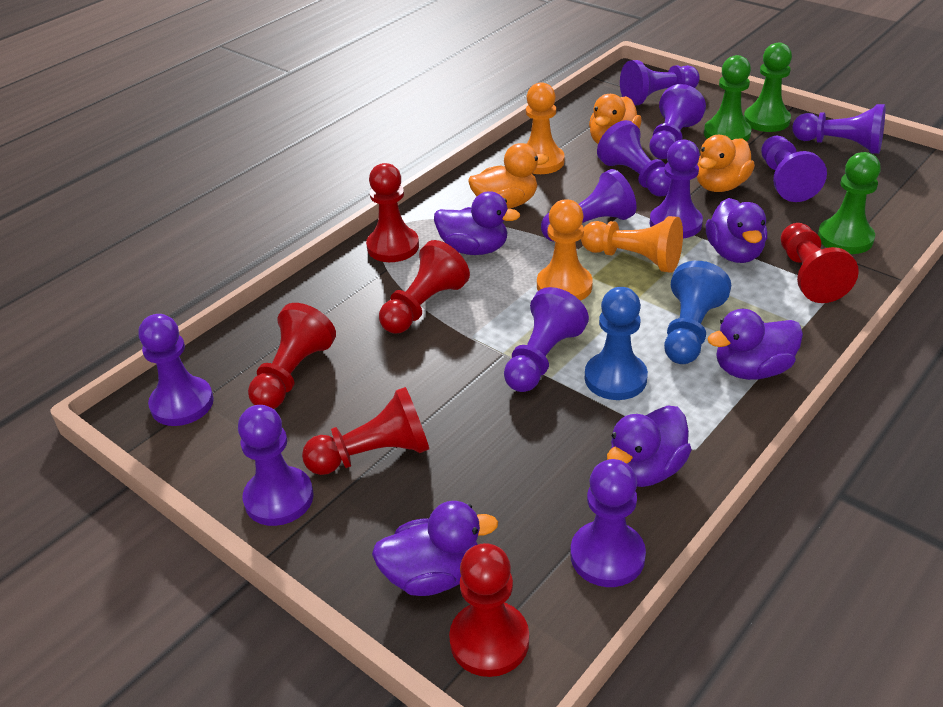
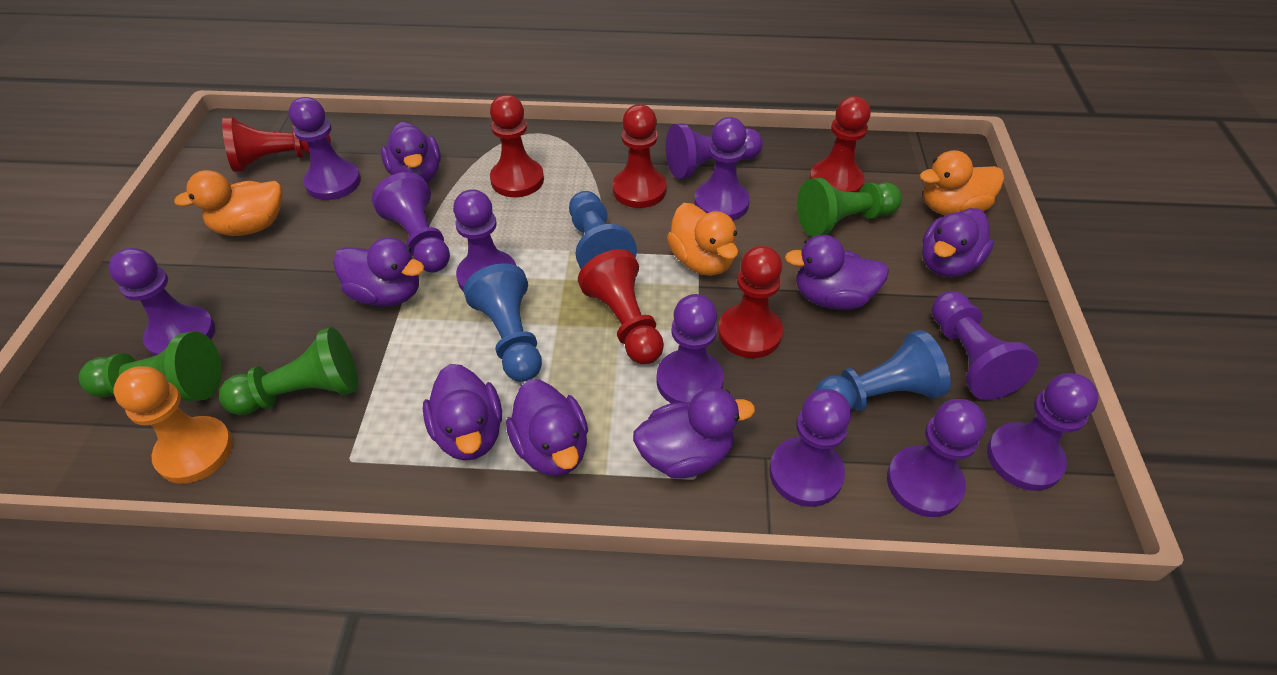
blue pawn: 2 -> 3
orange pawn: 3 -> 1
purple duck: 5 -> 7

